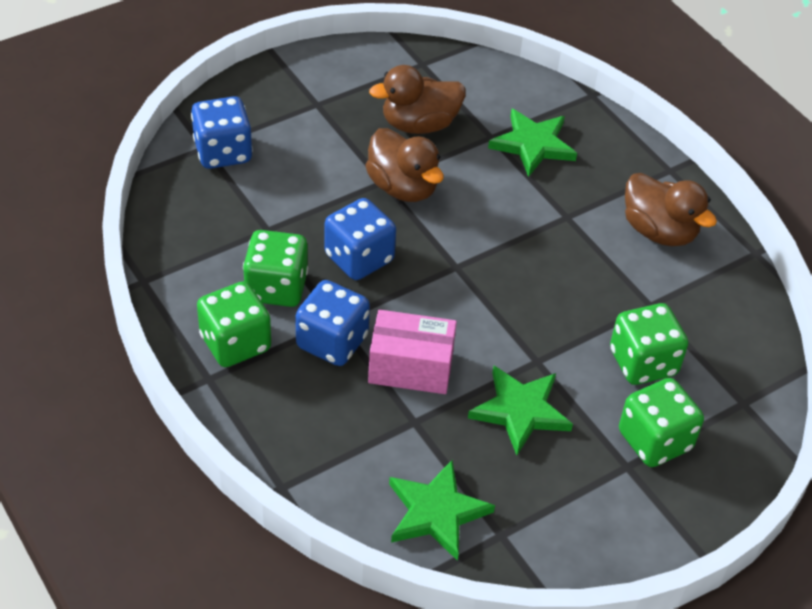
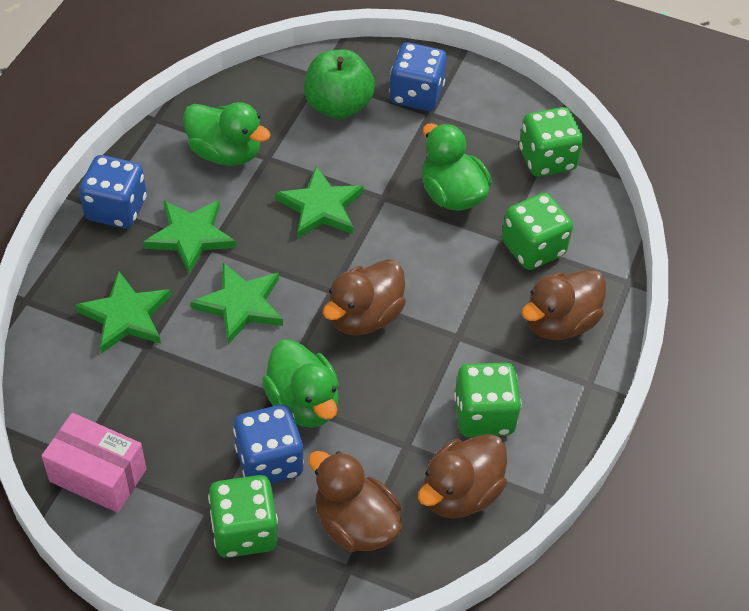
brown duck: 3 -> 4
green apple: 0 -> 1
green duck: 0 -> 3
green star: 3 -> 4

